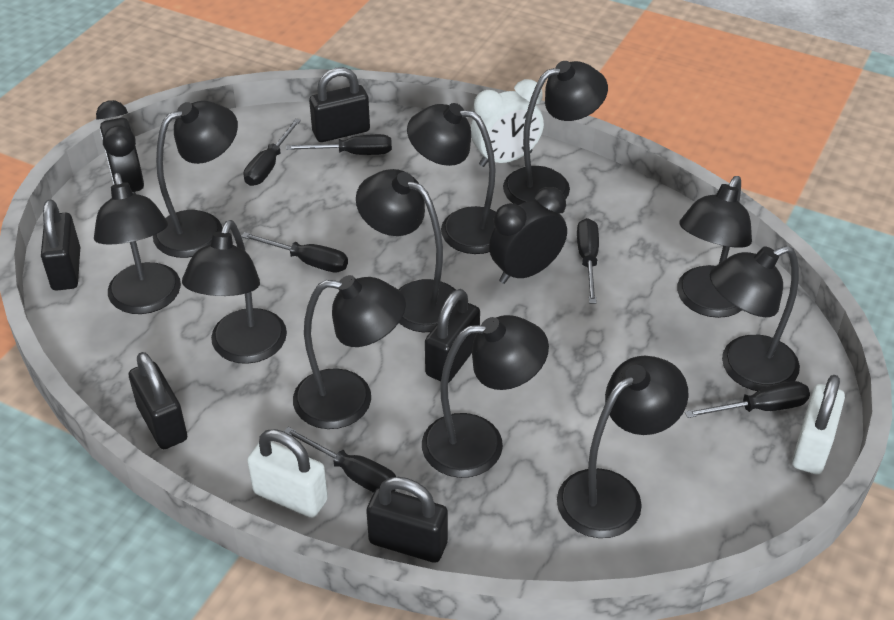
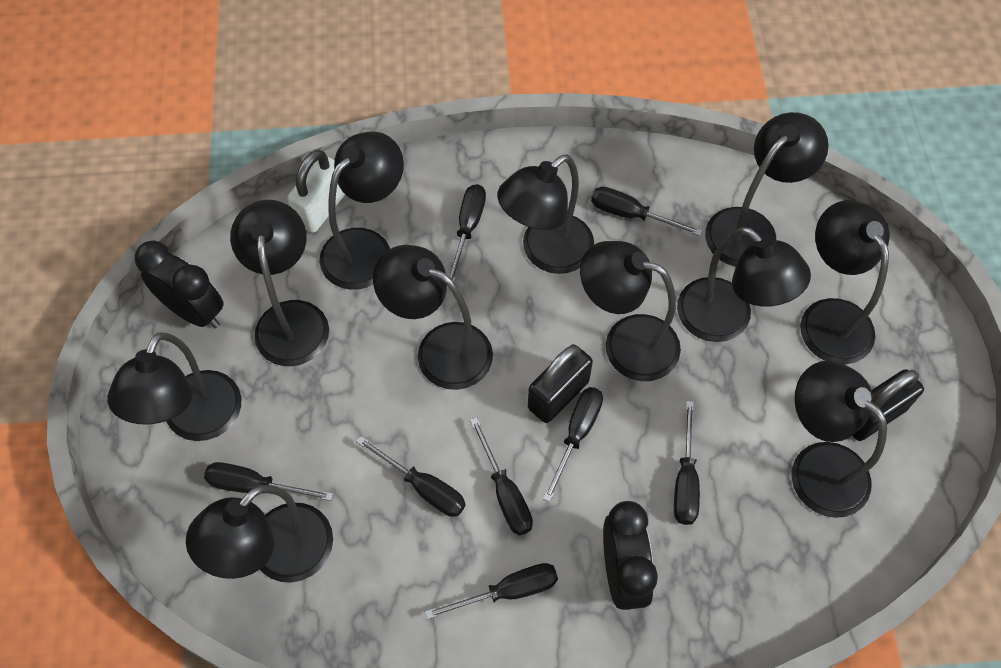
black padlock: 5 -> 2
black screwdriver: 6 -> 8
white clock: 1 -> 0
white padlock: 2 -> 1

